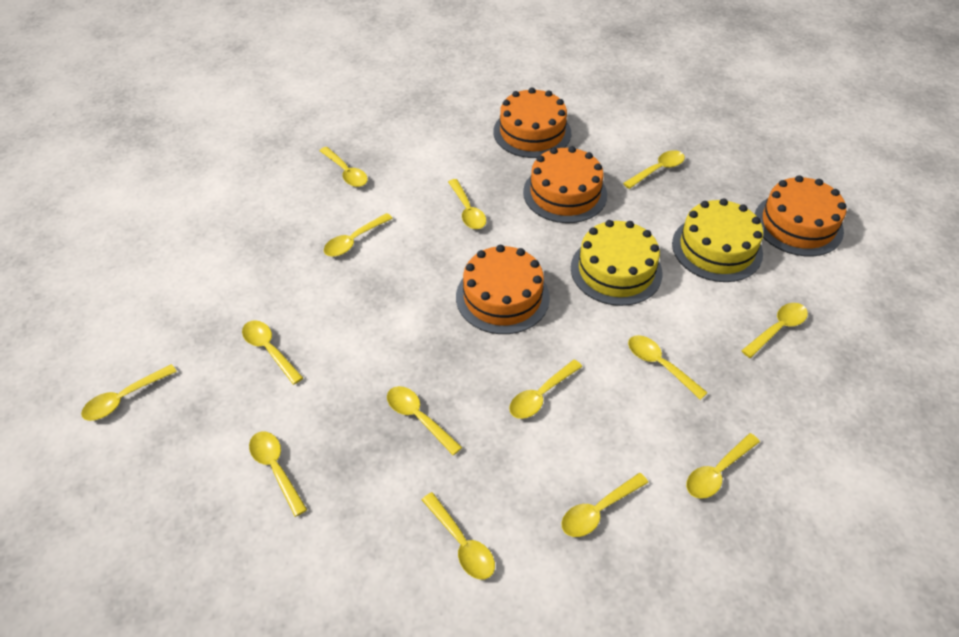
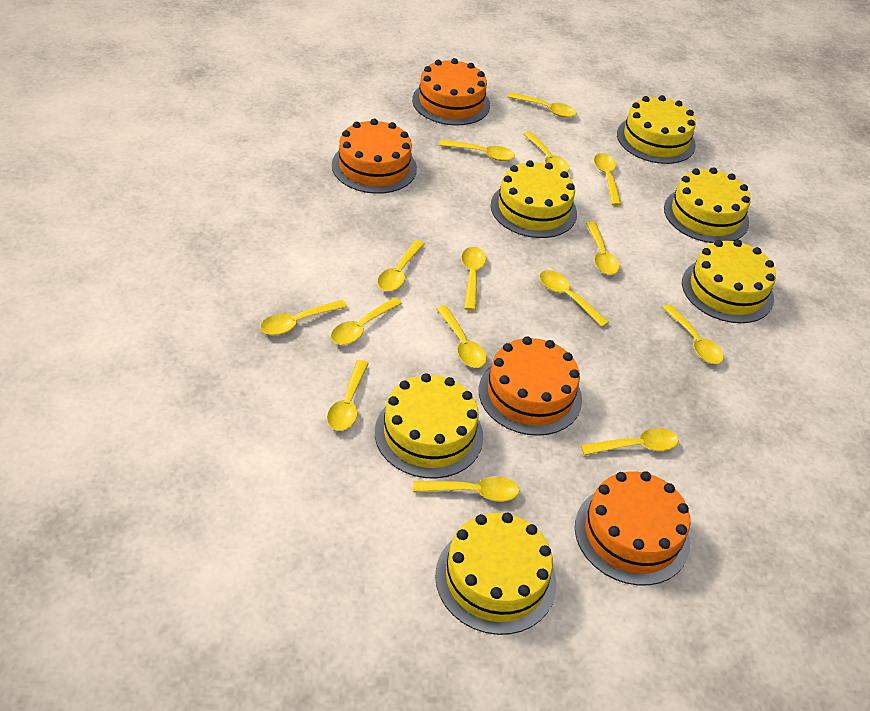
yellow cake: 2 -> 6
yellow spoon: 14 -> 15

